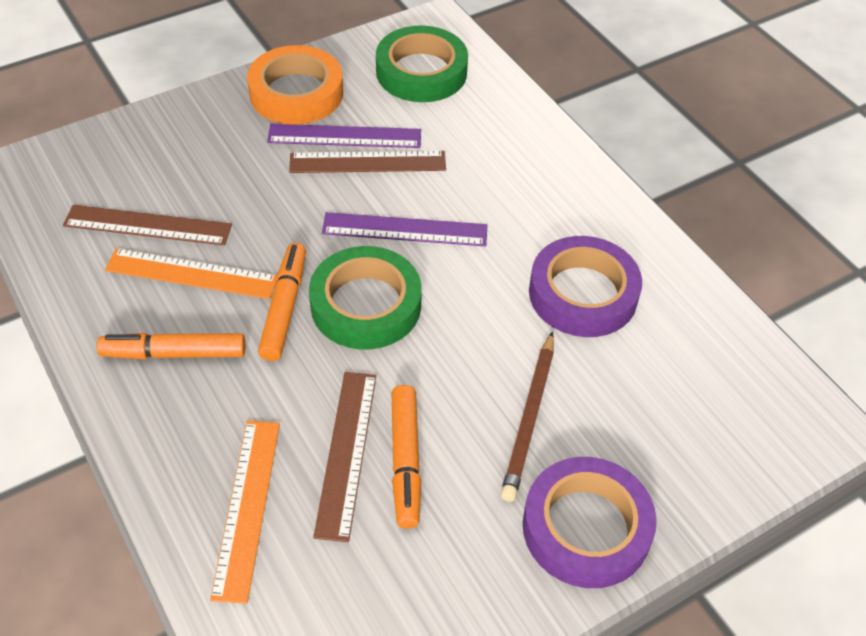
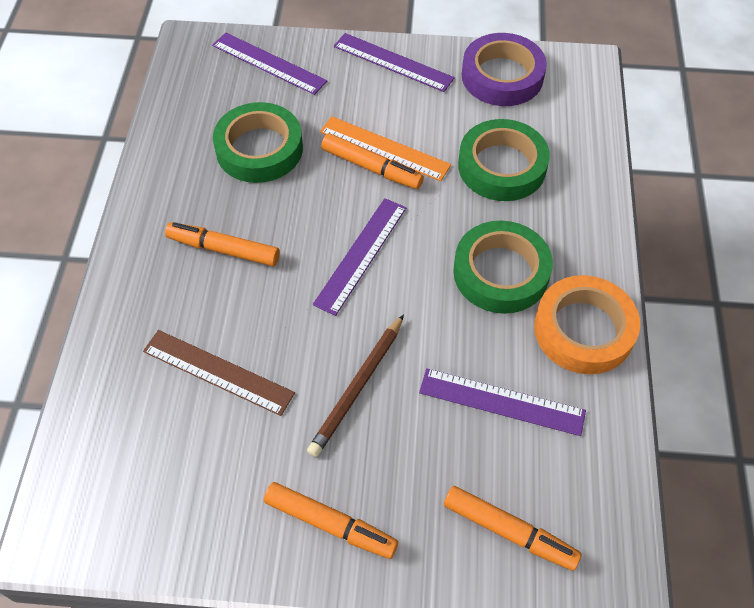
brown ruler: 3 -> 1
green tape: 2 -> 3
orange marker: 3 -> 4
orange ruler: 2 -> 1
purple ruler: 2 -> 4
purple tape: 2 -> 1

